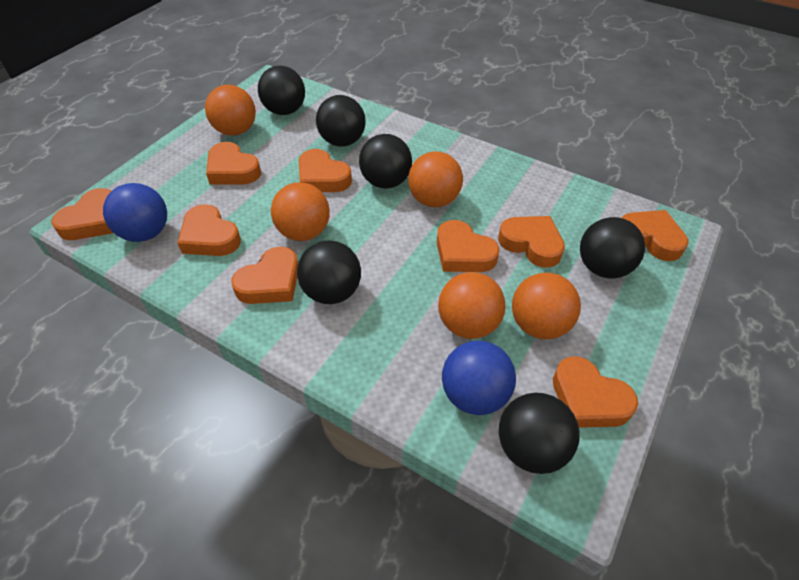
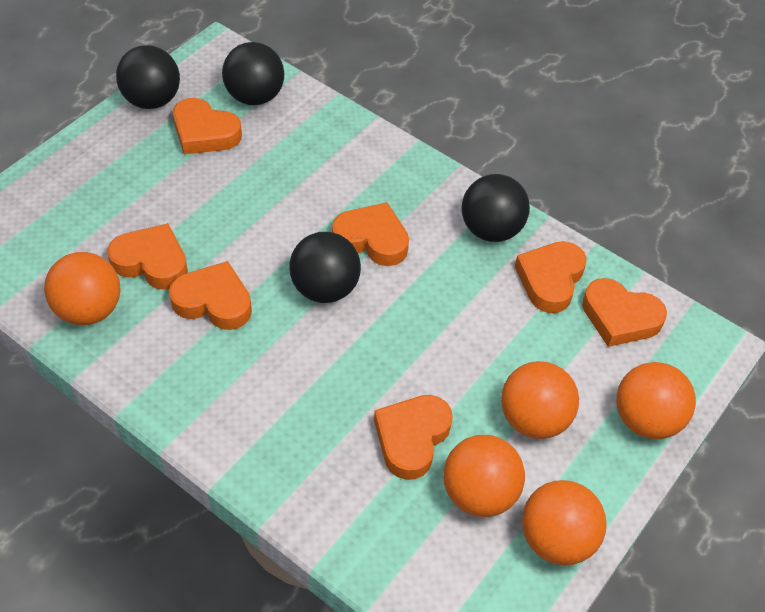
black ball: 6 -> 4
blue ball: 2 -> 0
orange heart: 9 -> 7

